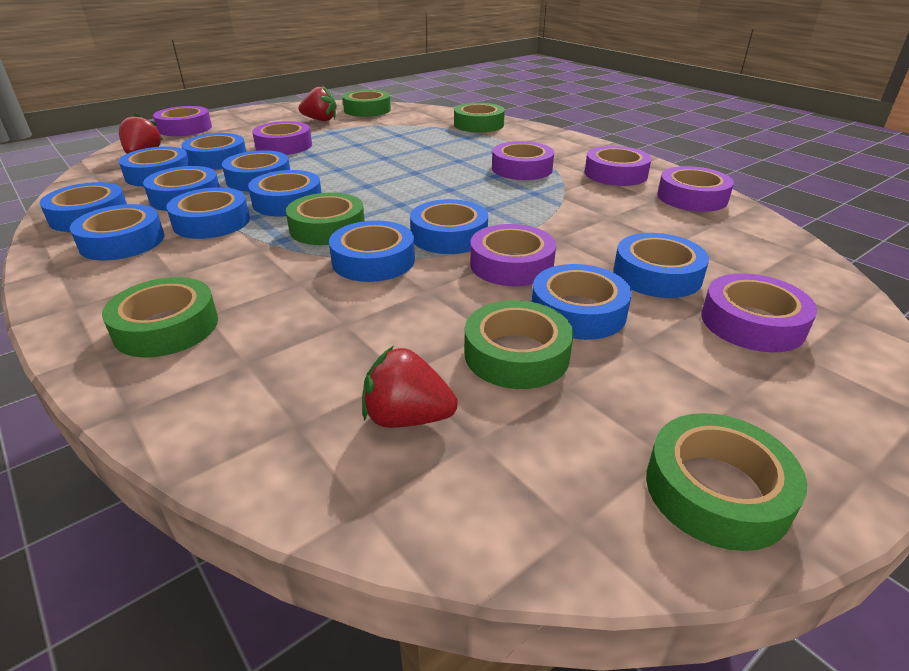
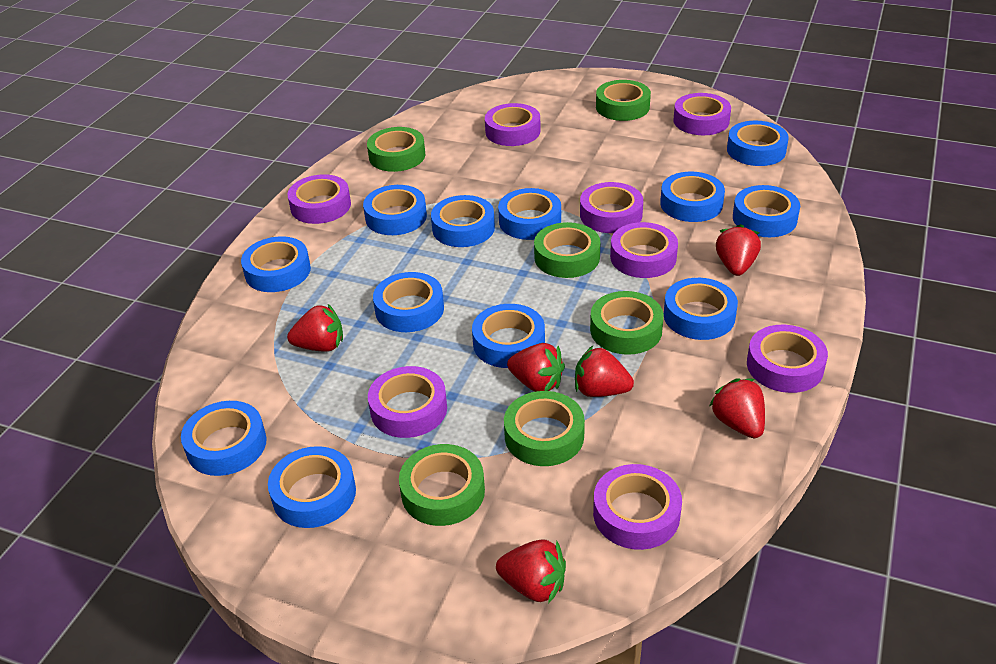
purple tape: 7 -> 8
red strawberry: 3 -> 6

